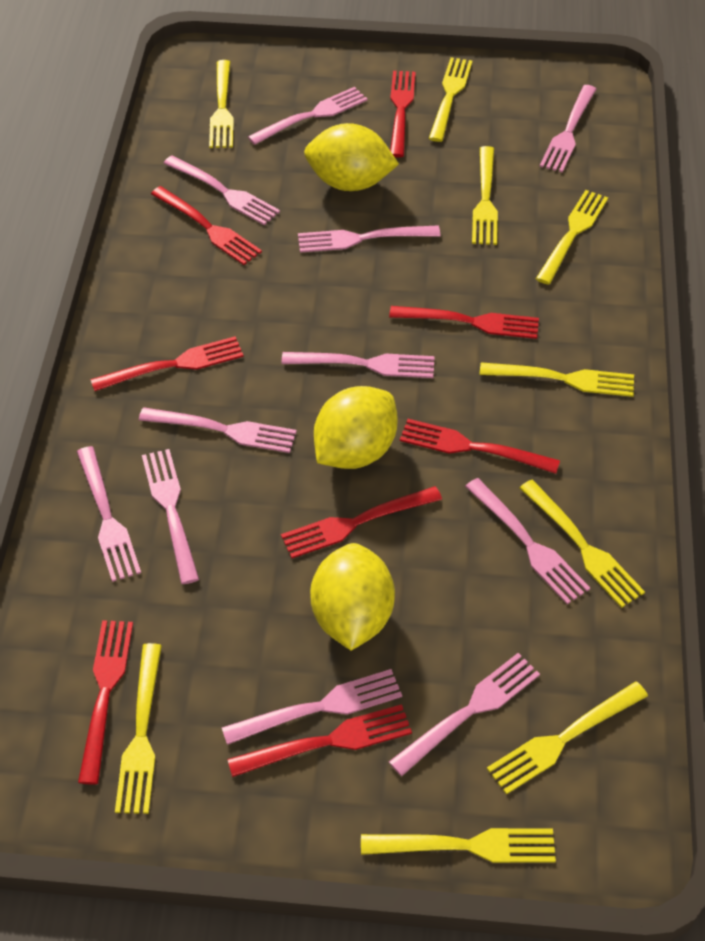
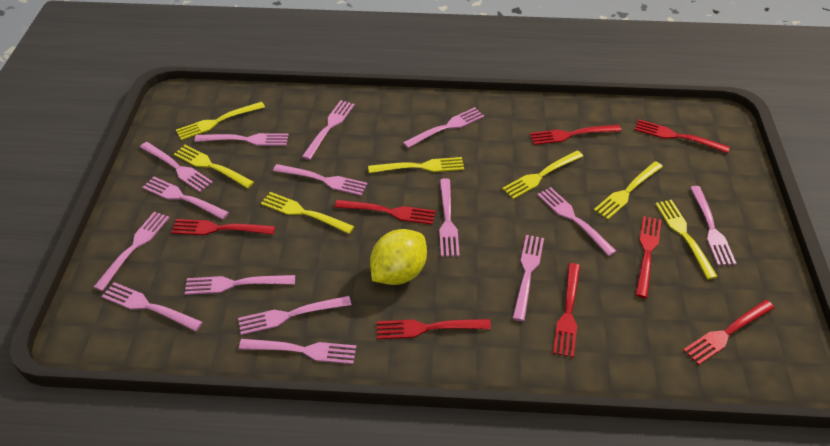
pink fork: 11 -> 15
yellow fork: 9 -> 7
yellow lemon: 3 -> 1

